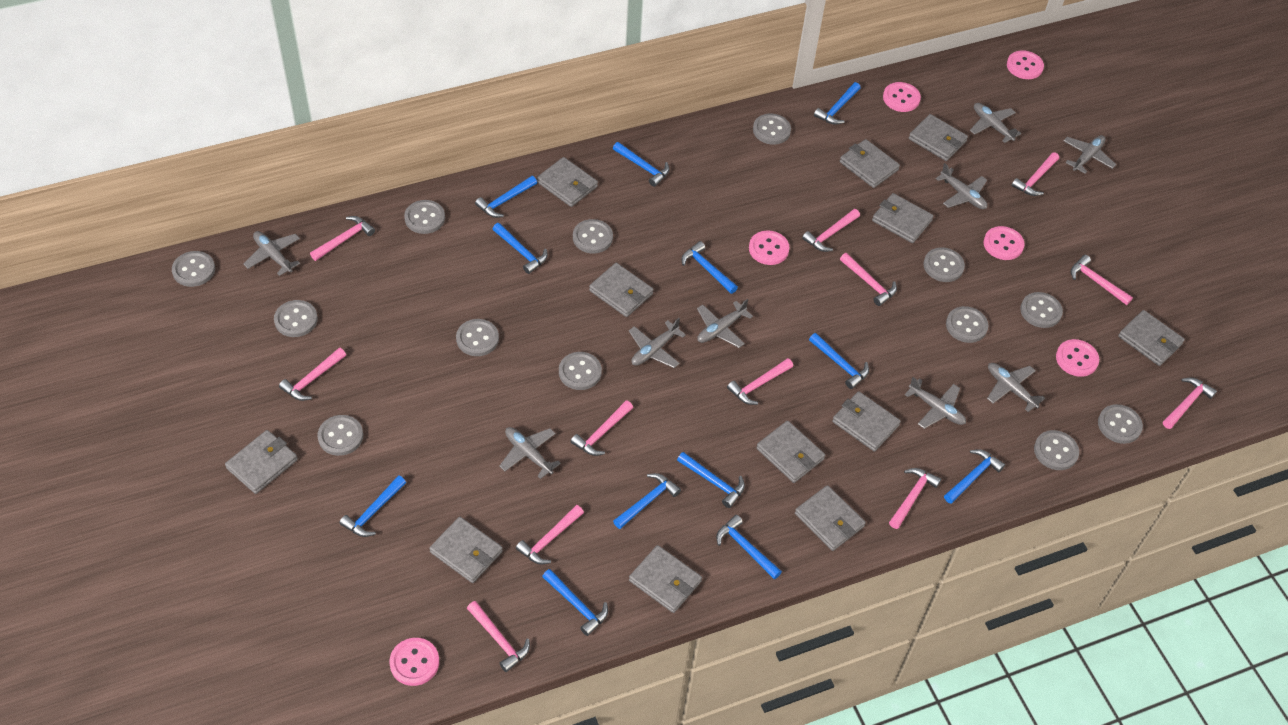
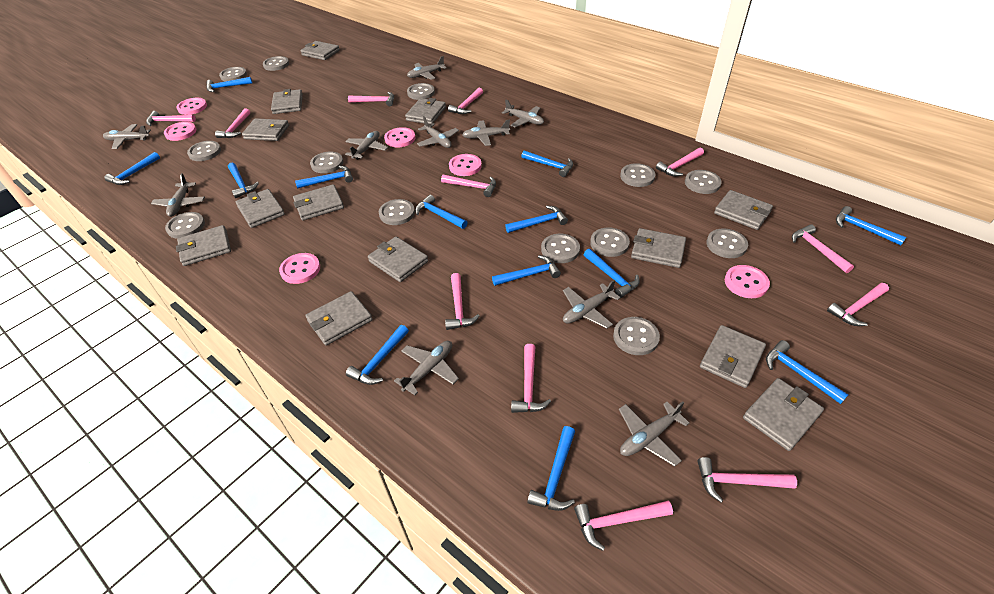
blue hammer: 12 -> 13
grey plane: 9 -> 10
grey wallet: 12 -> 13

